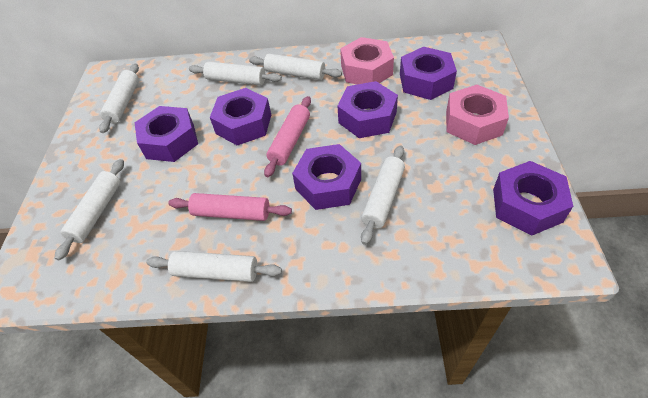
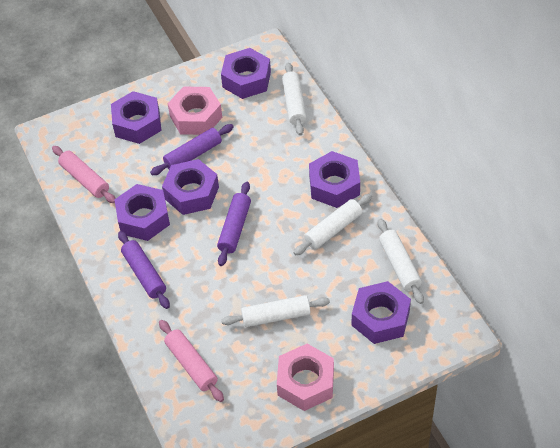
purple rolling pin: 0 -> 3
white rolling pin: 6 -> 4

